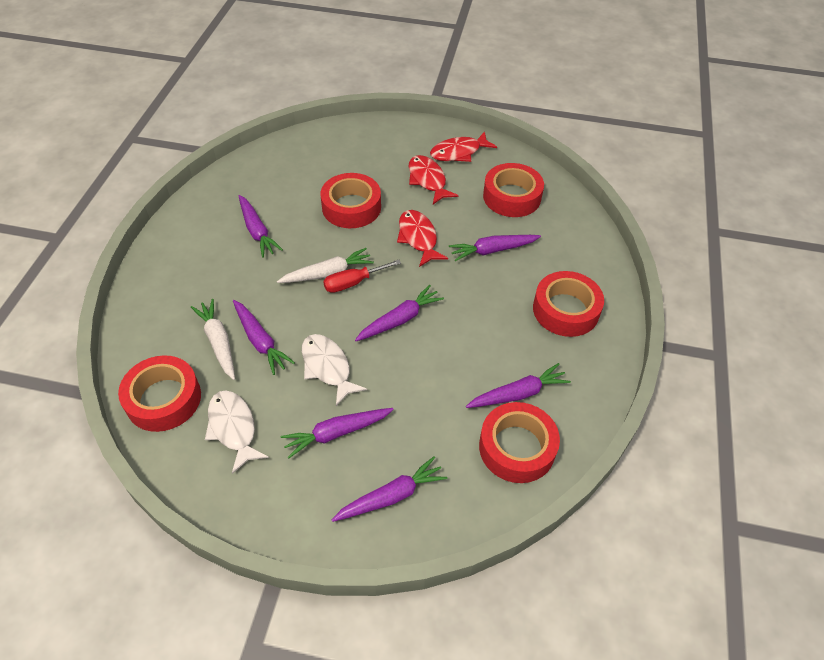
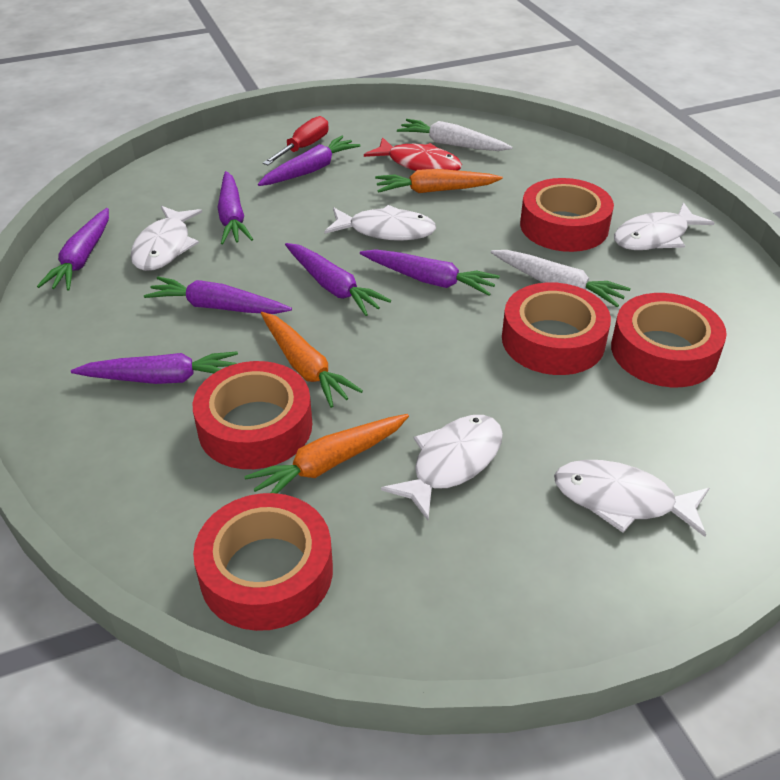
orange carrot: 0 -> 3
red fish: 3 -> 1
white fish: 2 -> 5

